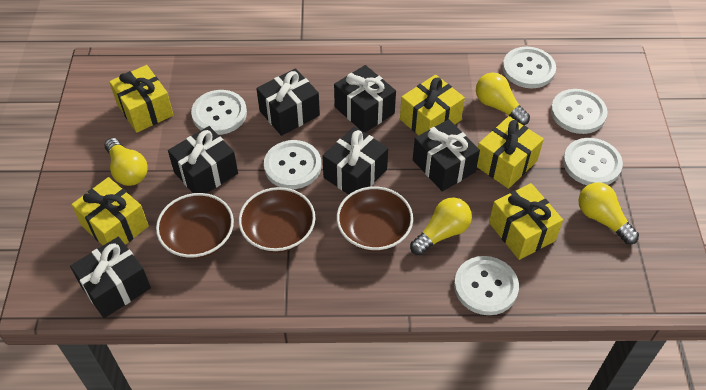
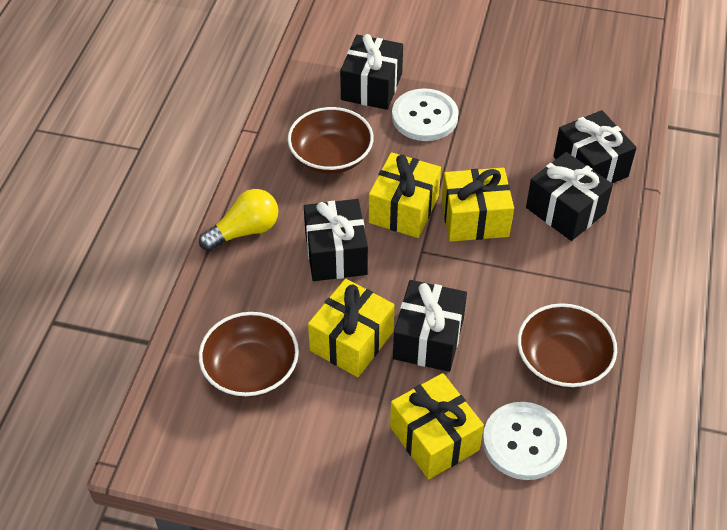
black gift: 6 -> 5
white button: 6 -> 2
yellow gift: 5 -> 4
yellow light bulb: 4 -> 1

